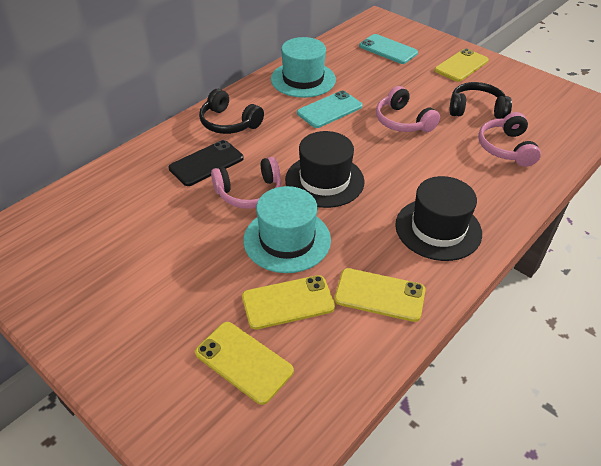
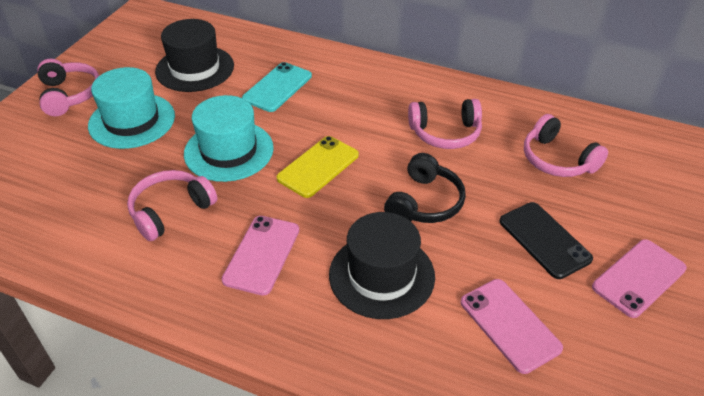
black headphones: 2 -> 1
pink headphones: 3 -> 4
pink phone: 0 -> 3
turquoise phone: 2 -> 1
yellow phone: 4 -> 1

